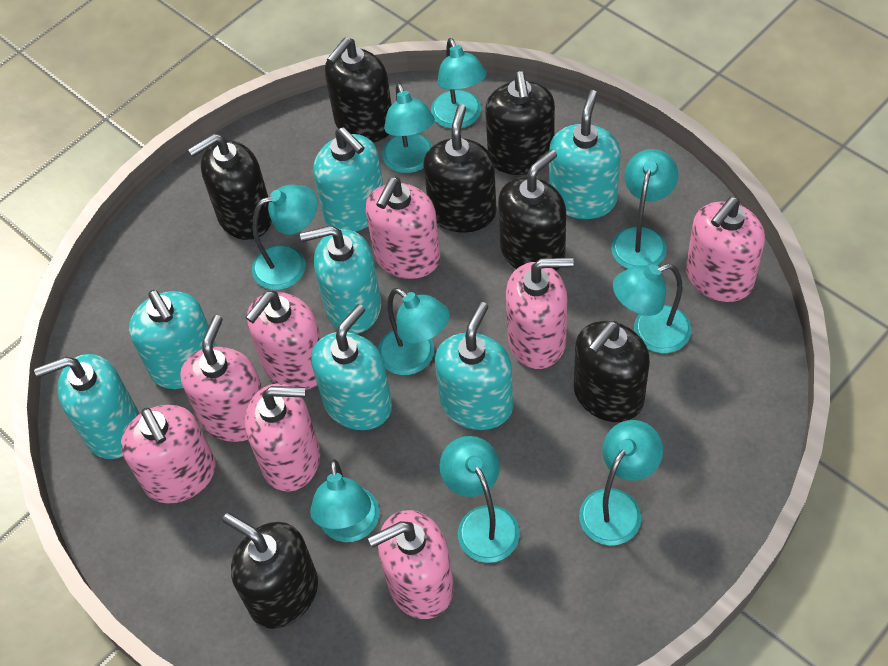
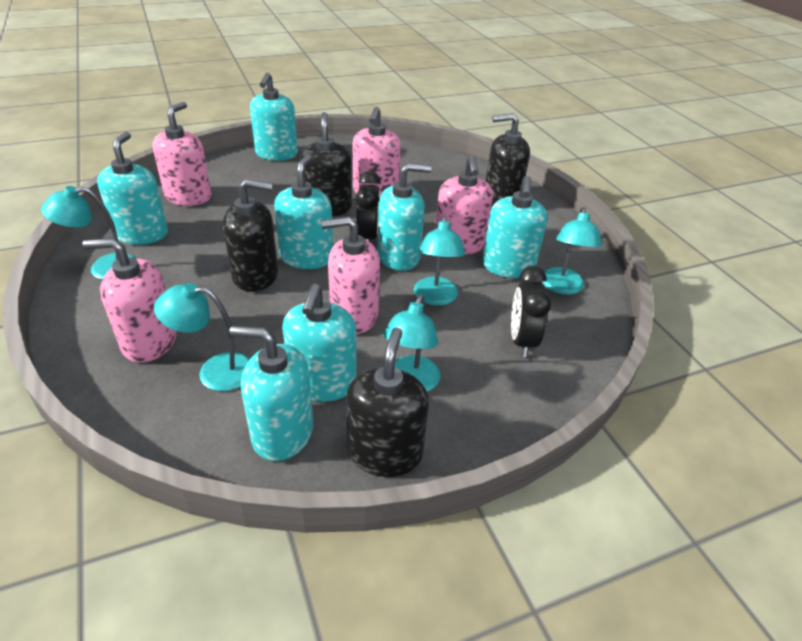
black clock: 0 -> 2
black soap dispenser: 7 -> 4
pink soap dispenser: 8 -> 5
turquoise lamp: 9 -> 5

